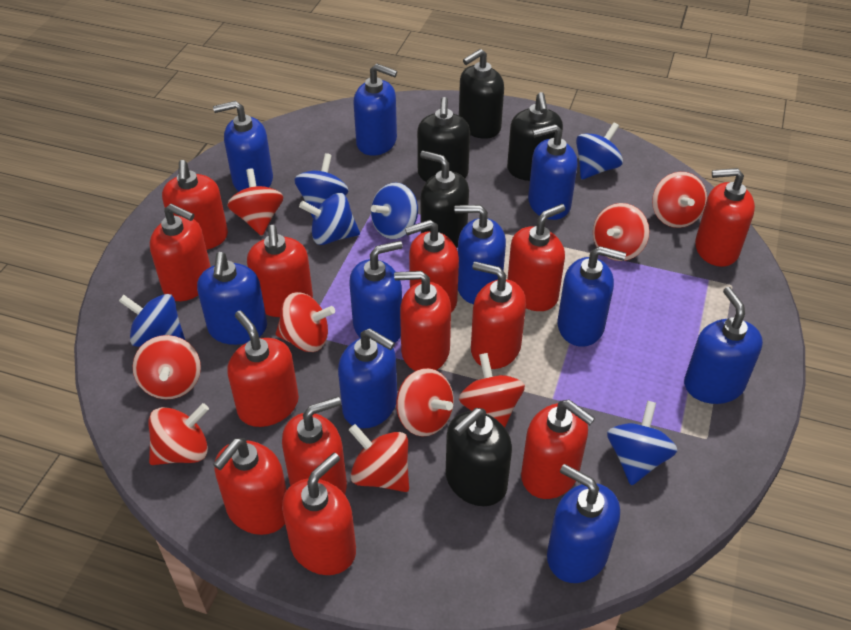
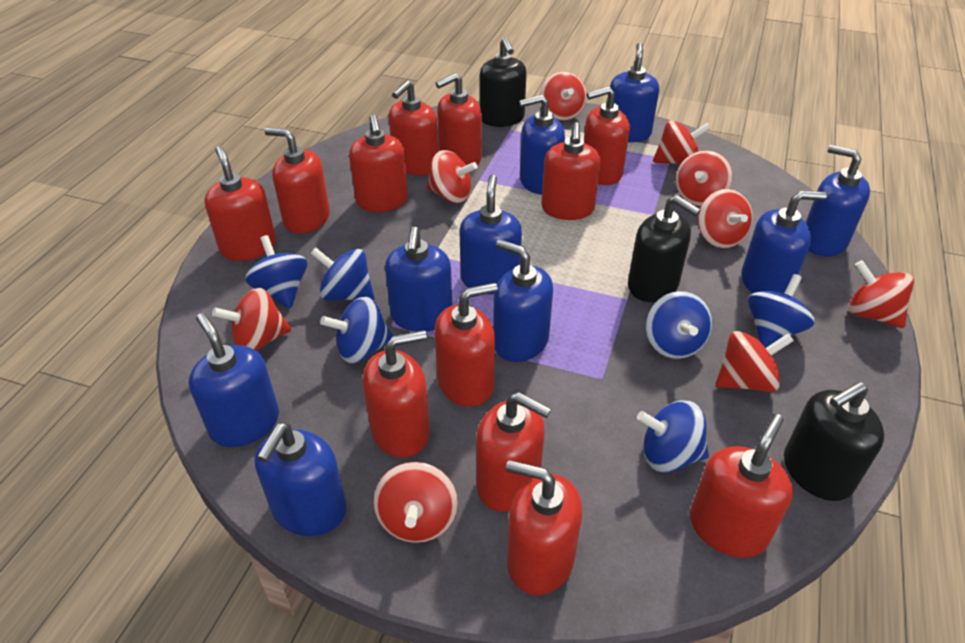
black soap dispenser: 5 -> 3
blue soap dispenser: 10 -> 9
red soap dispenser: 13 -> 12

